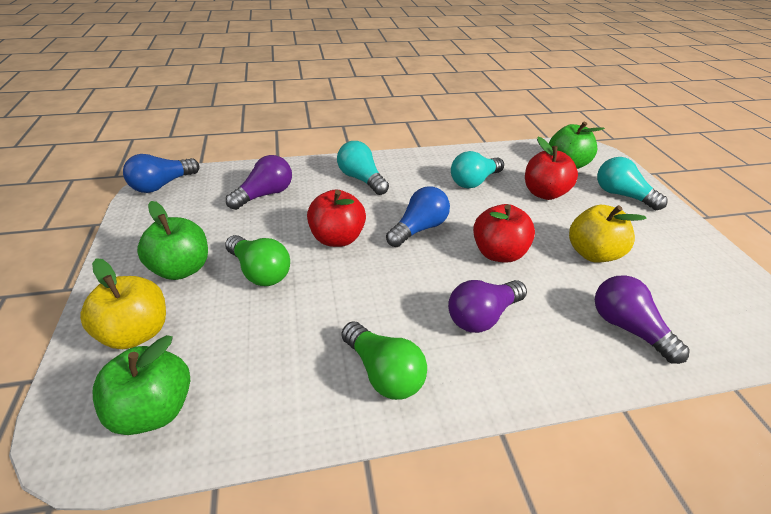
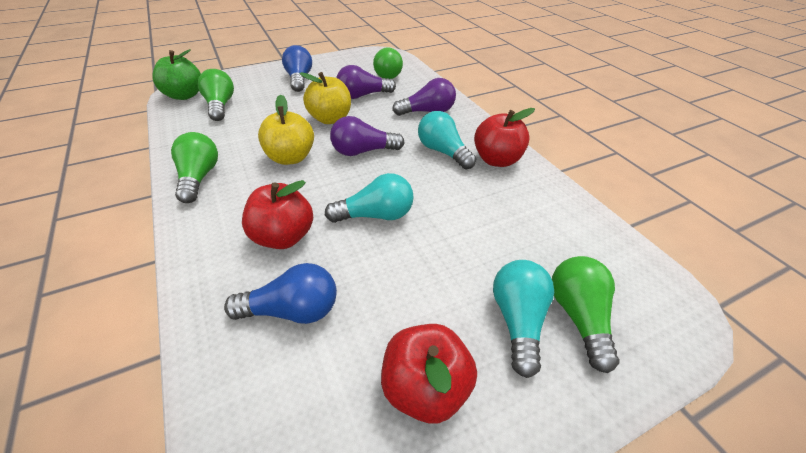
green apple: 3 -> 1
green light bulb: 2 -> 4

